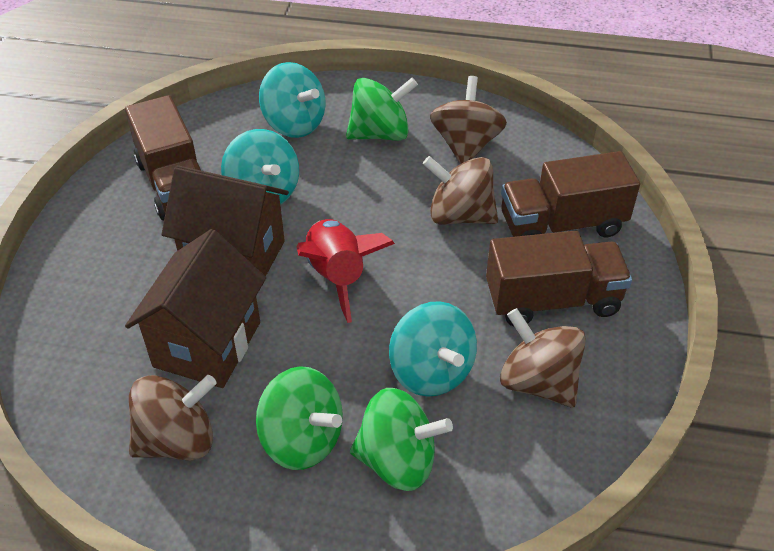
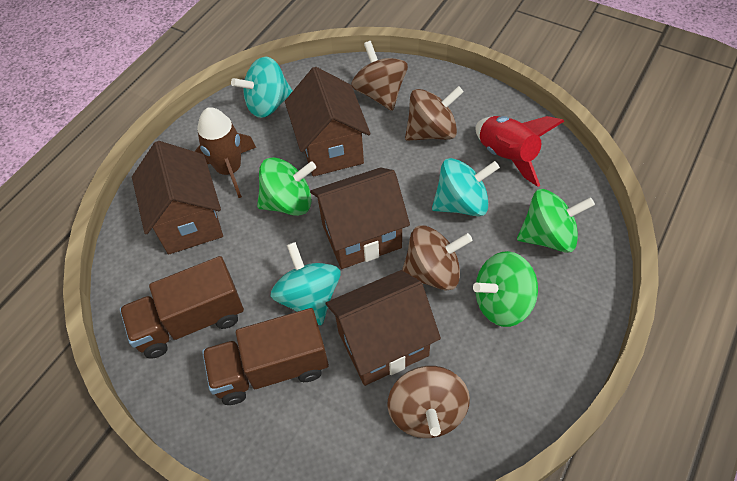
brown house: 2 -> 4
brown rocket: 0 -> 1
brown truck: 3 -> 2

